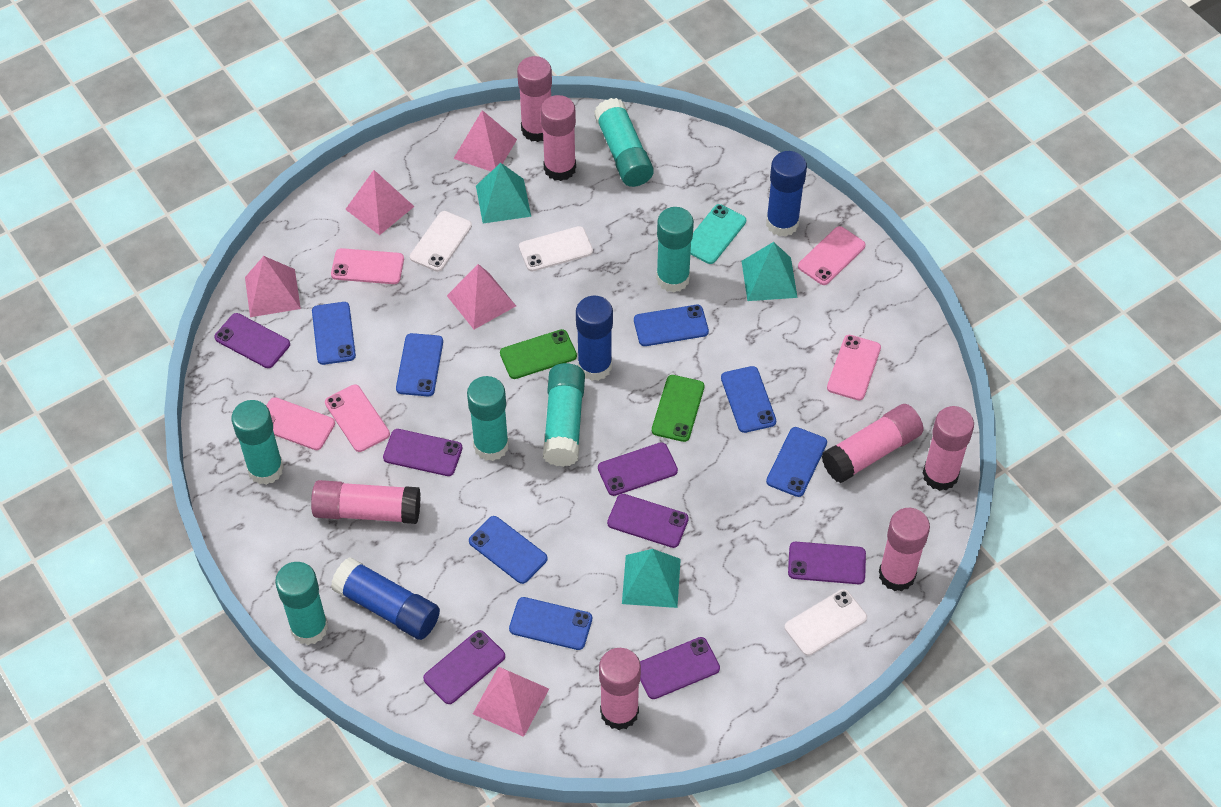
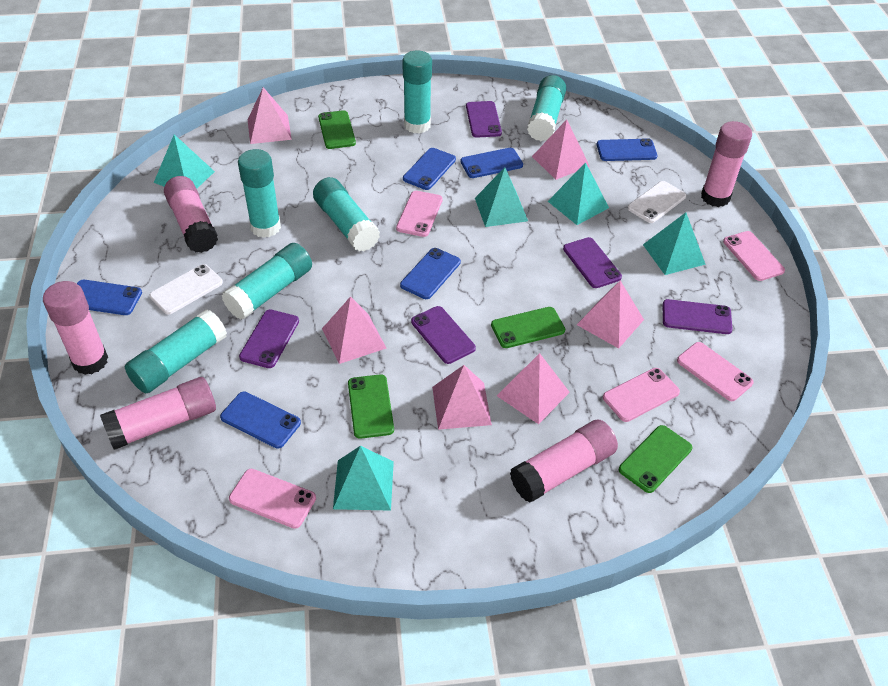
blue glue stick: 3 -> 0
blue phone: 7 -> 6
green phone: 2 -> 4
pink glue stick: 7 -> 5
pink pyramid: 5 -> 6
purple phone: 7 -> 5
turquoise phone: 1 -> 0
turquoise pyramid: 3 -> 5
white phone: 3 -> 2

